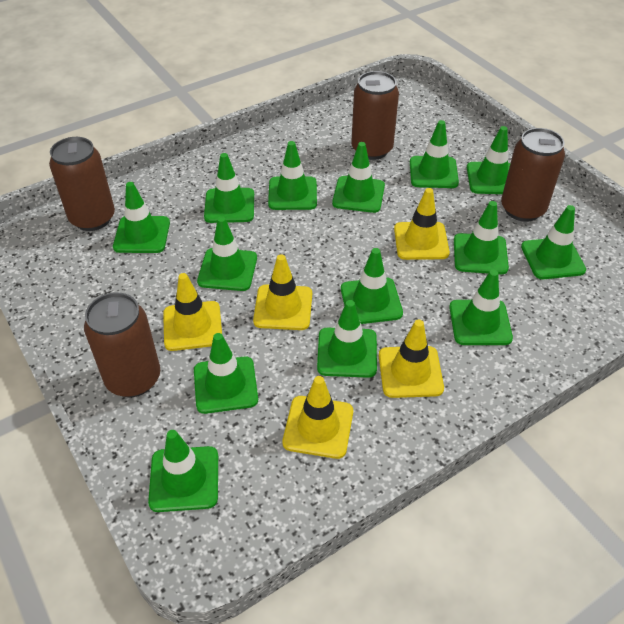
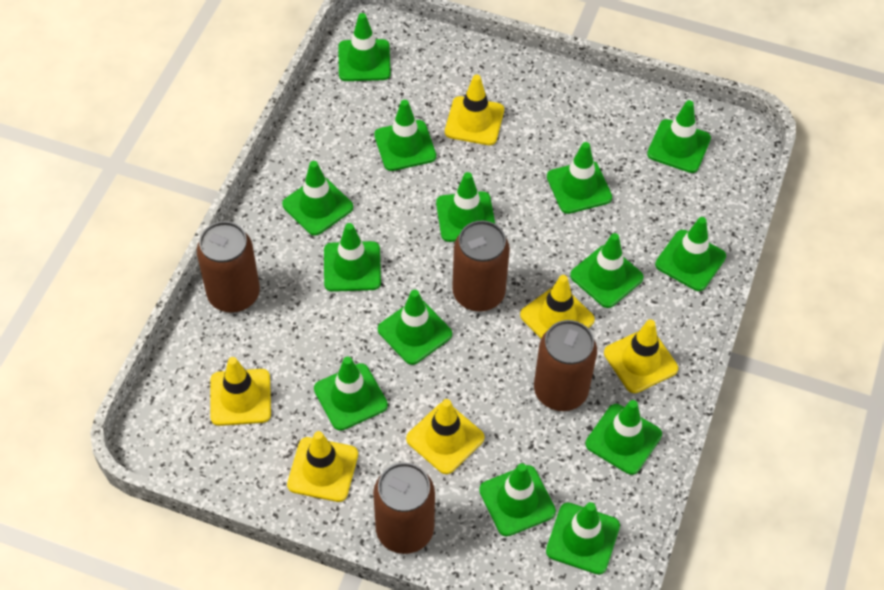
yellow traffic cone: 5 -> 6

